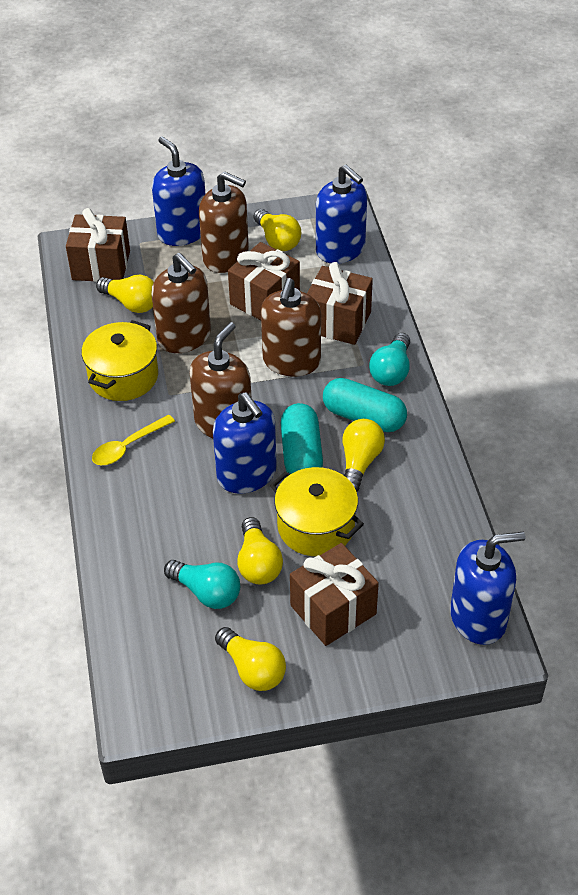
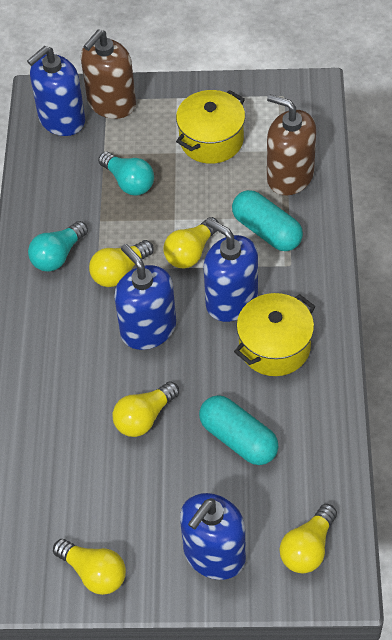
brown gift: 4 -> 0
brown soap dispenser: 4 -> 2
yellow spoon: 1 -> 0

